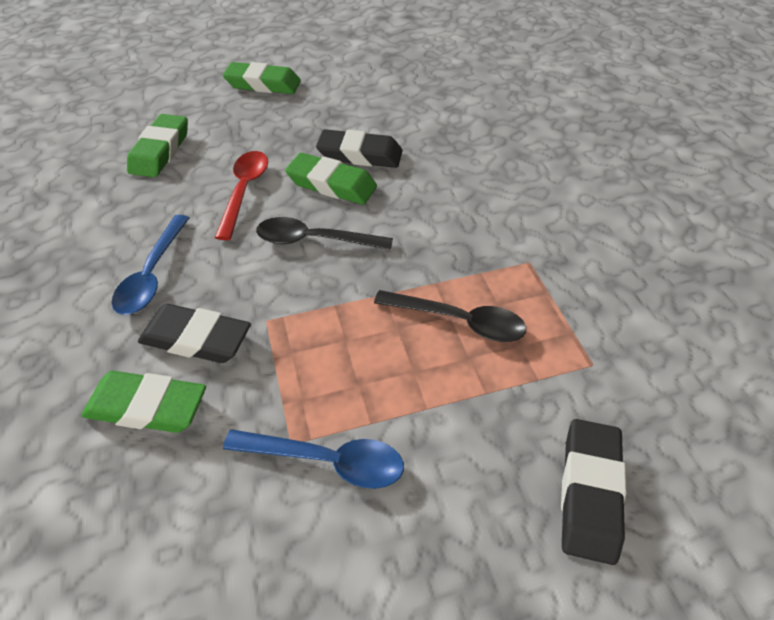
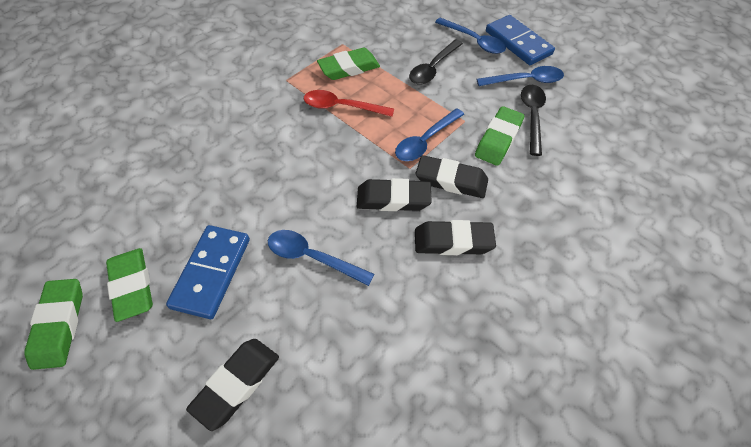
black eraser: 3 -> 4
blue domino: 0 -> 2
blue spoon: 2 -> 4

